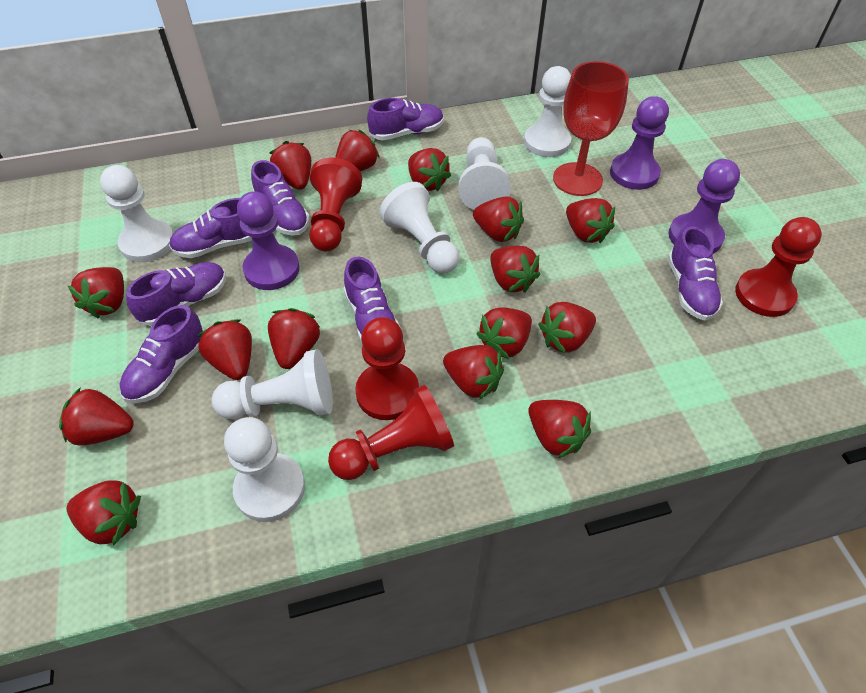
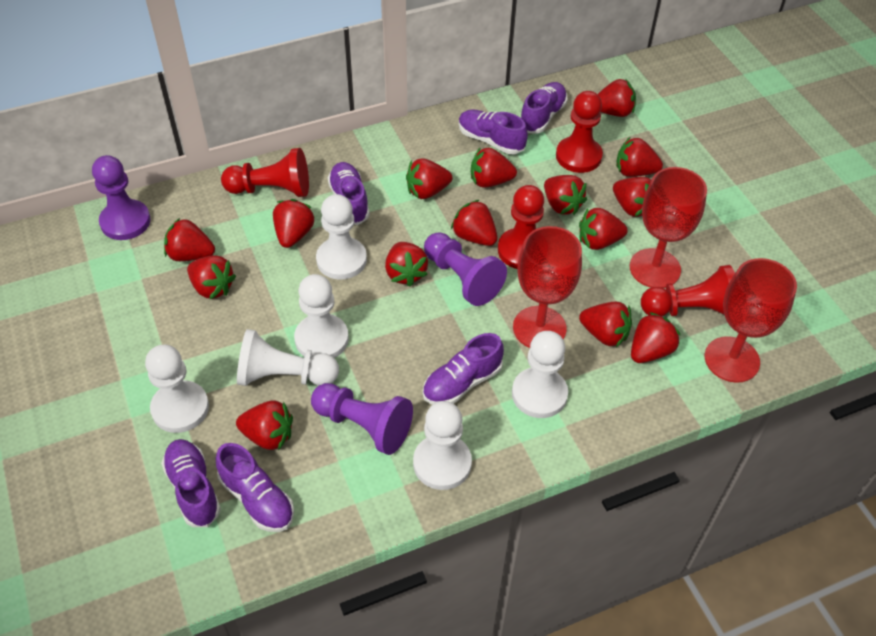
purple shoe: 7 -> 6
red goblet: 1 -> 3

